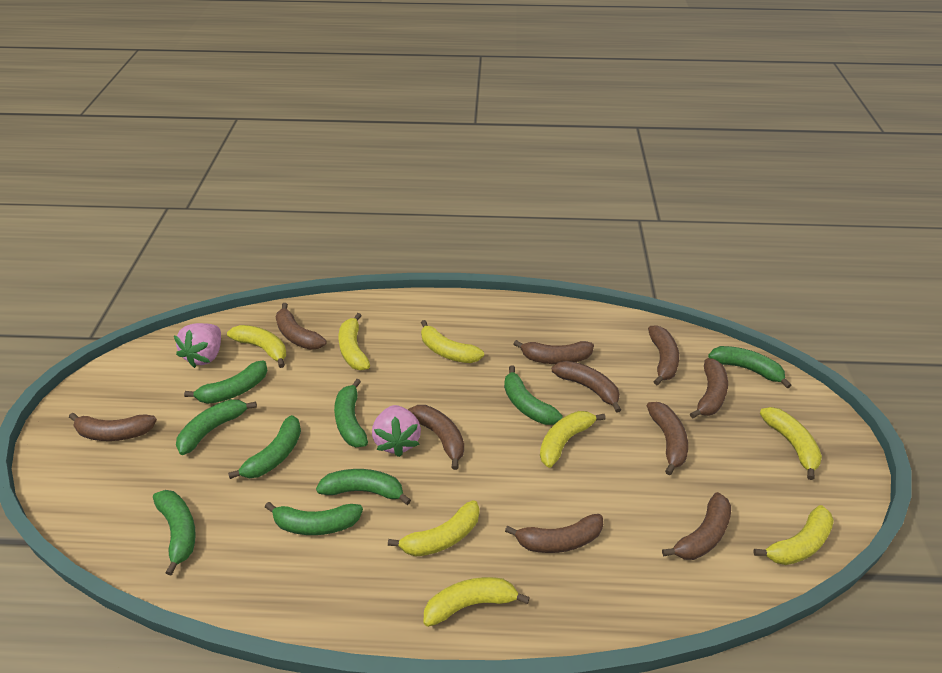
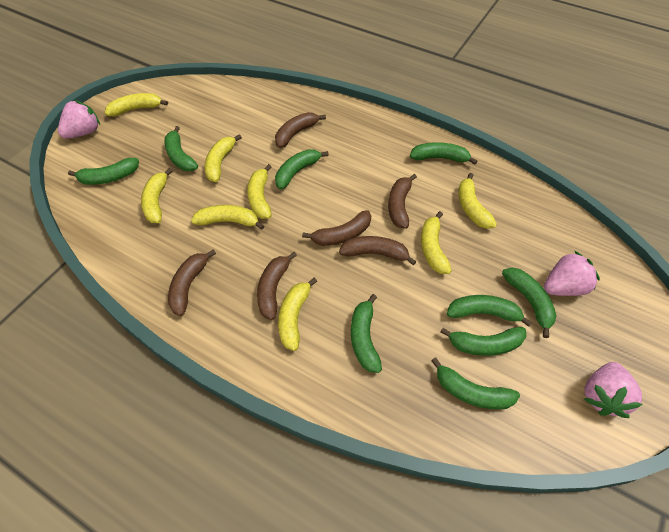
brown banana: 10 -> 6
pink strawberry: 2 -> 3

